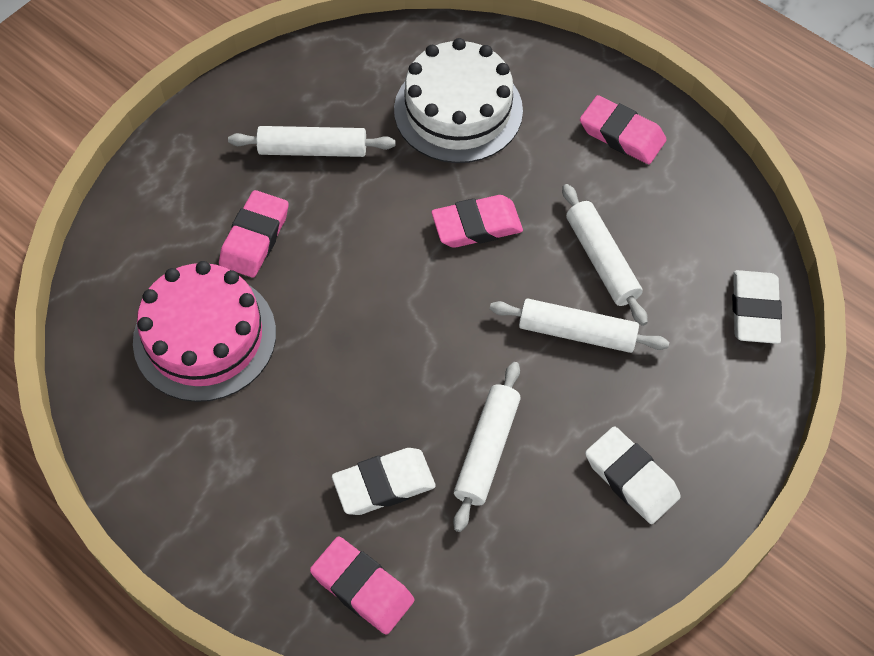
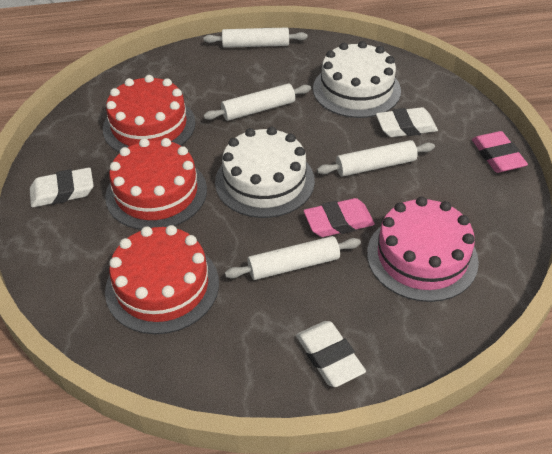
pink eraser: 4 -> 2
red cake: 0 -> 3
white cake: 1 -> 2

